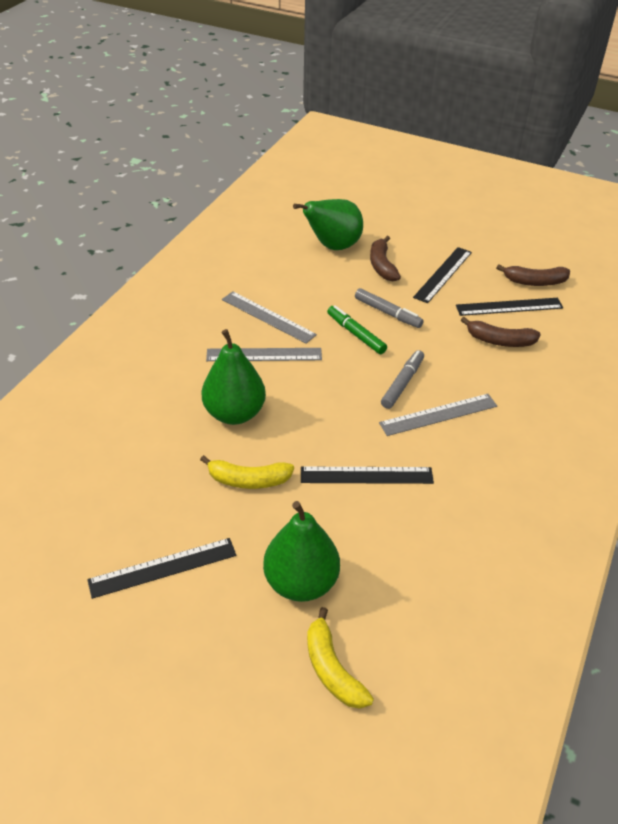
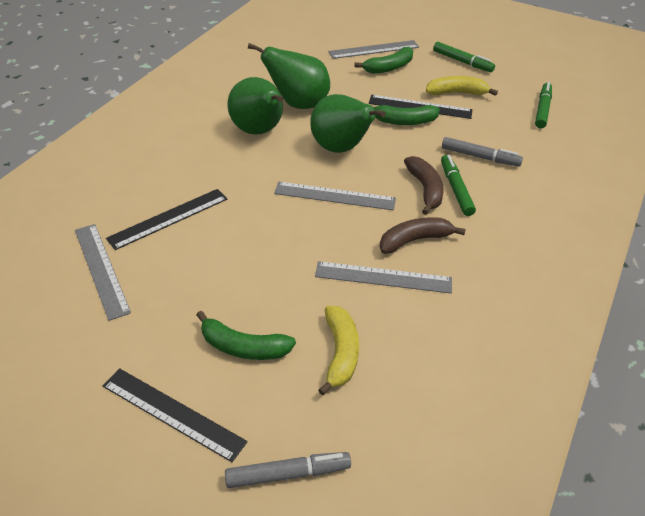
black ruler: 4 -> 3
brown banana: 3 -> 2
green banana: 0 -> 3
green marker: 1 -> 3
grey ruler: 3 -> 4

